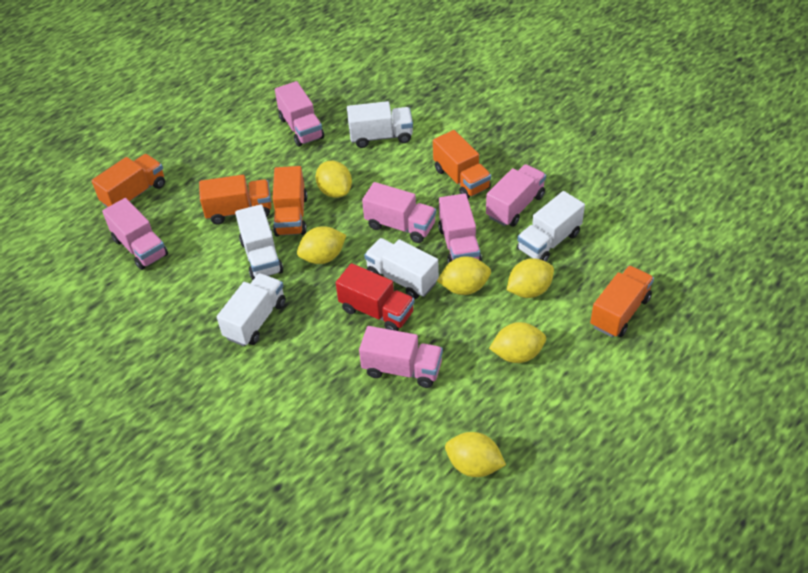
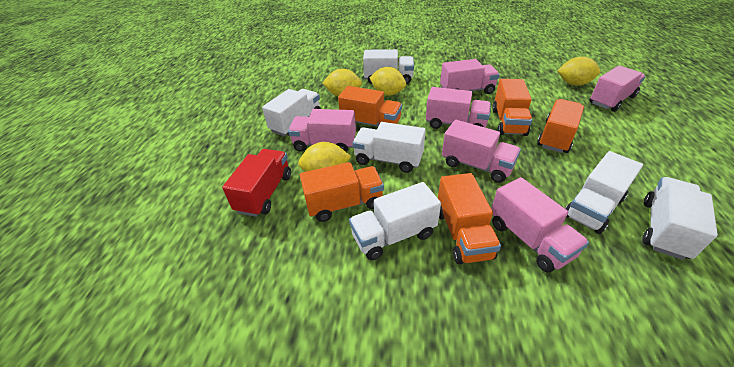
white truck: 5 -> 6
yellow lemon: 6 -> 4

